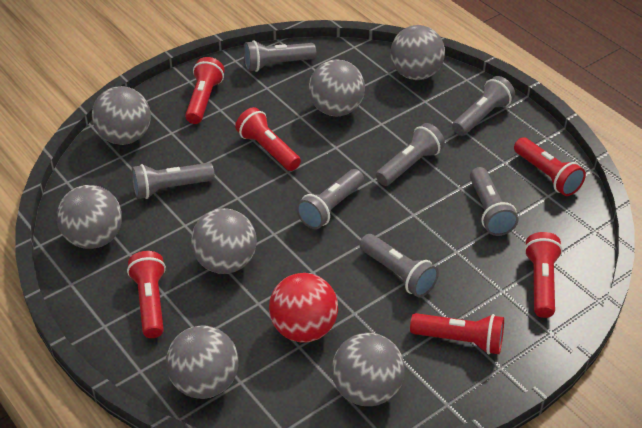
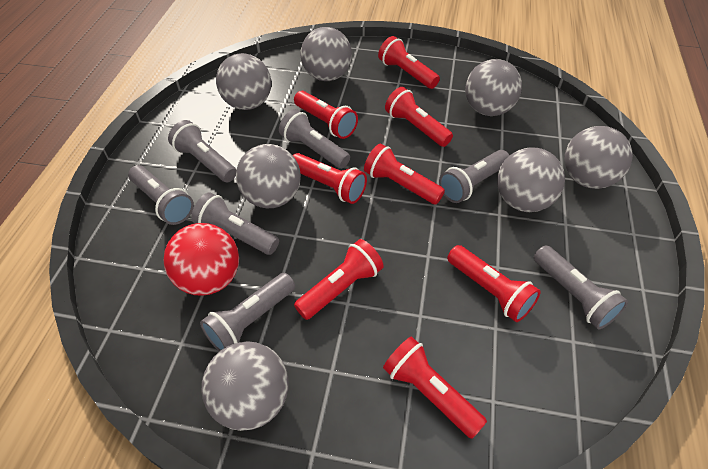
red flashlight: 6 -> 8

